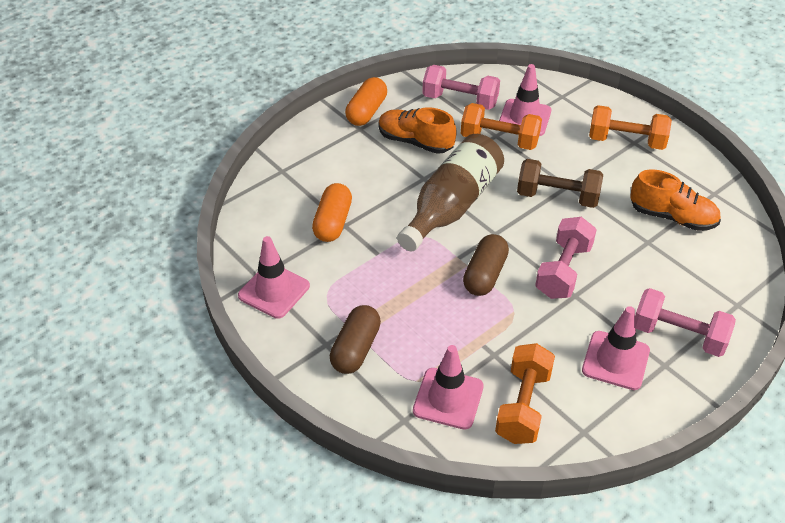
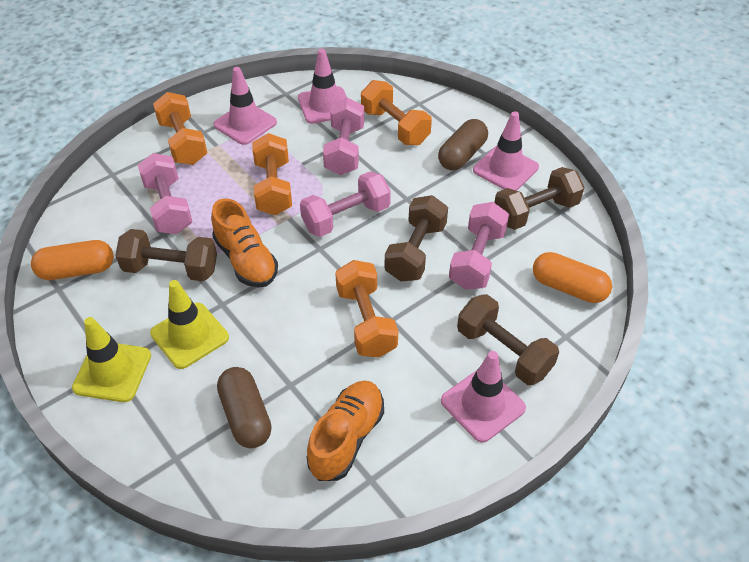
brown bottle: 1 -> 0
brown dumbbell: 1 -> 4
orange dumbbell: 3 -> 4
pink dumbbell: 3 -> 4
yellow traffic cone: 0 -> 2

